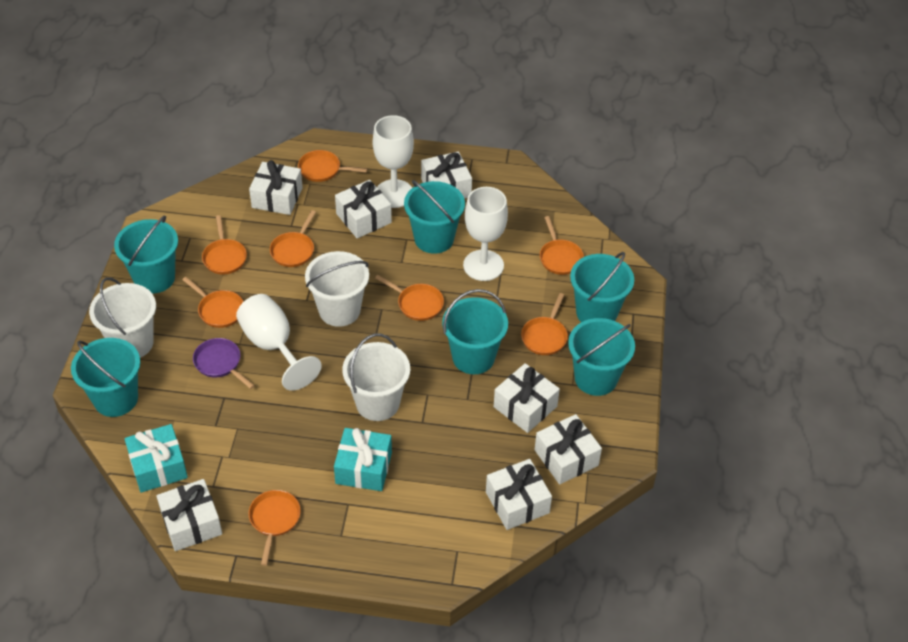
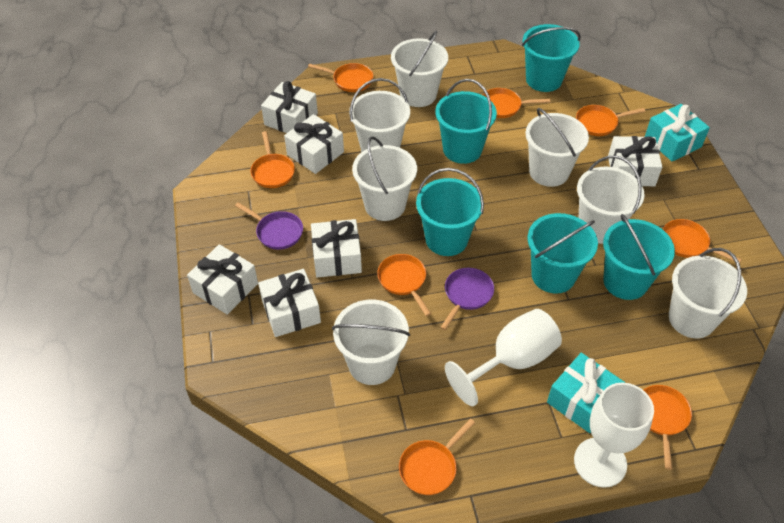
purple pan: 1 -> 2
turquoise bucket: 6 -> 5
white bucket: 3 -> 7
white gift: 7 -> 6
white goblet: 3 -> 2

